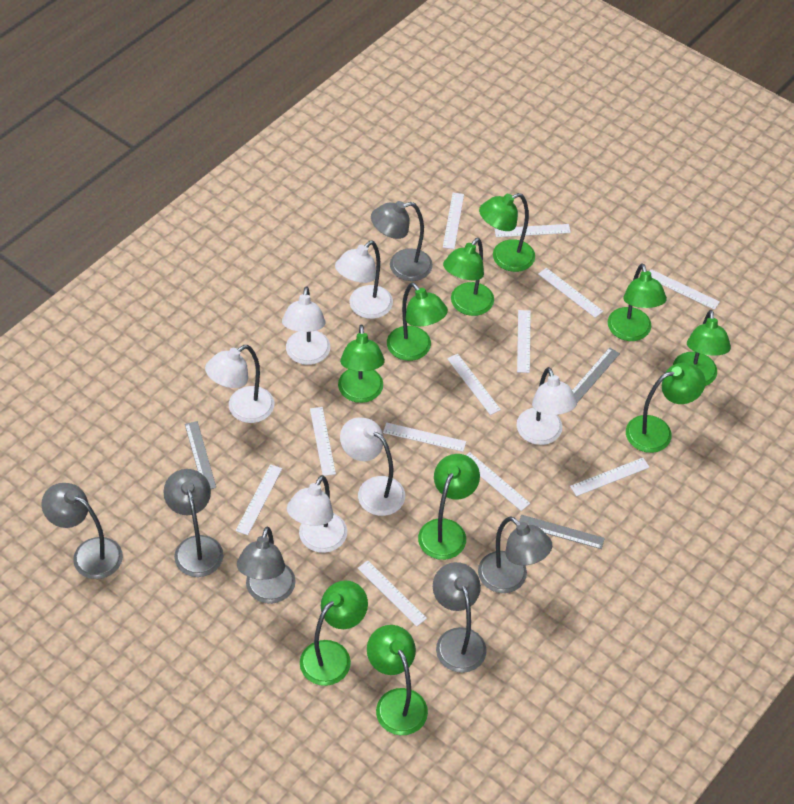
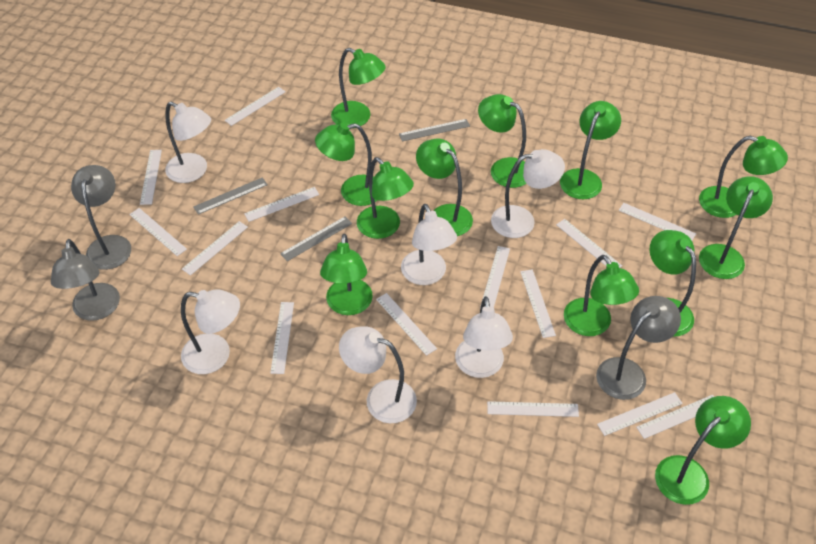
green lamp: 10 -> 12
grey lamp: 6 -> 3
white ruler: 12 -> 14

